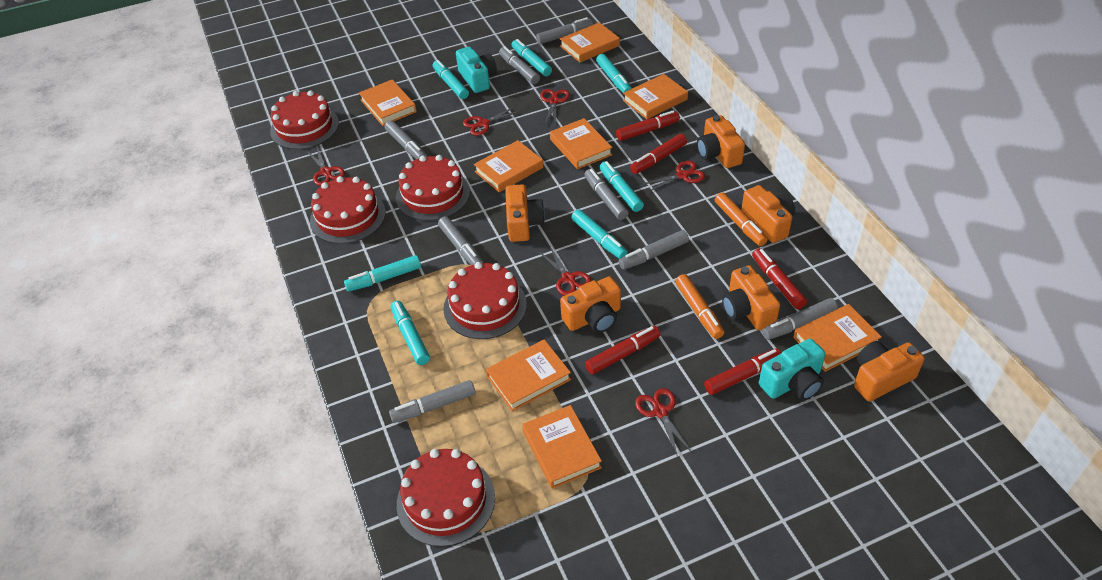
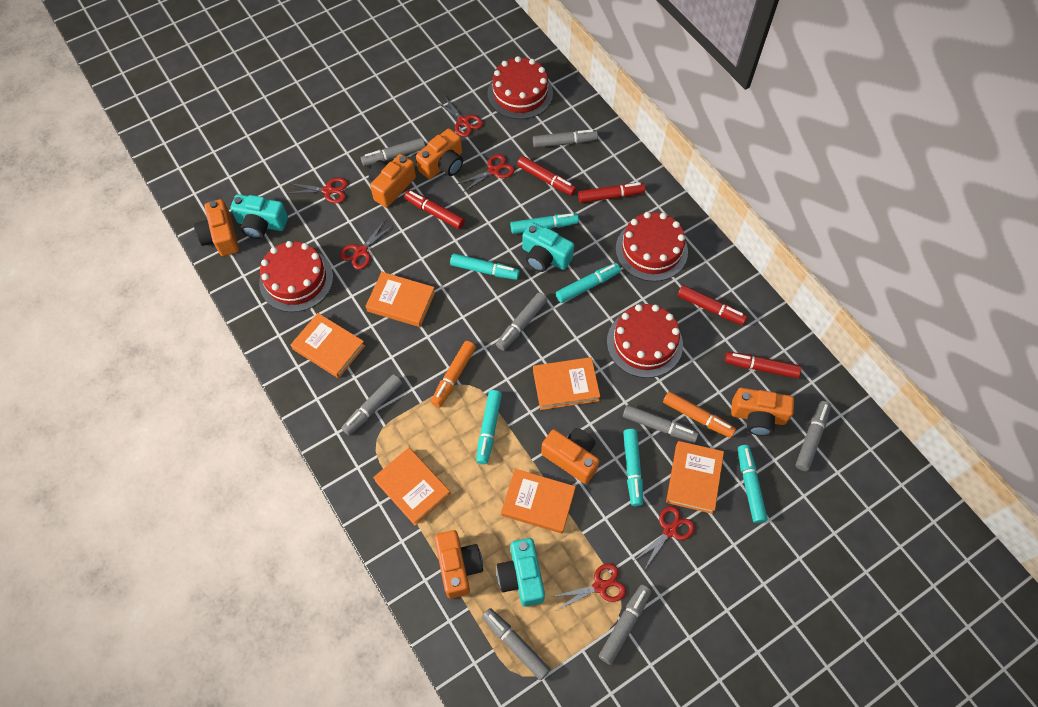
orange book: 8 -> 6
red cake: 5 -> 4
turquoise camera: 2 -> 3
turquoise marker: 7 -> 6

